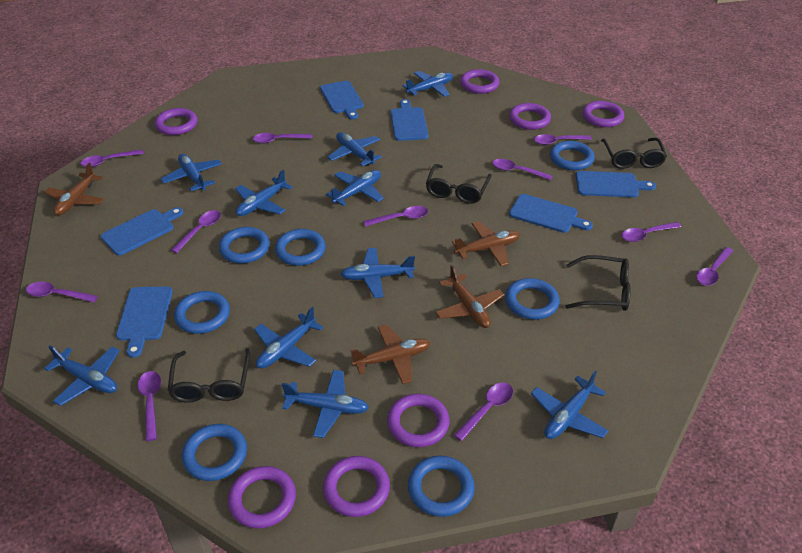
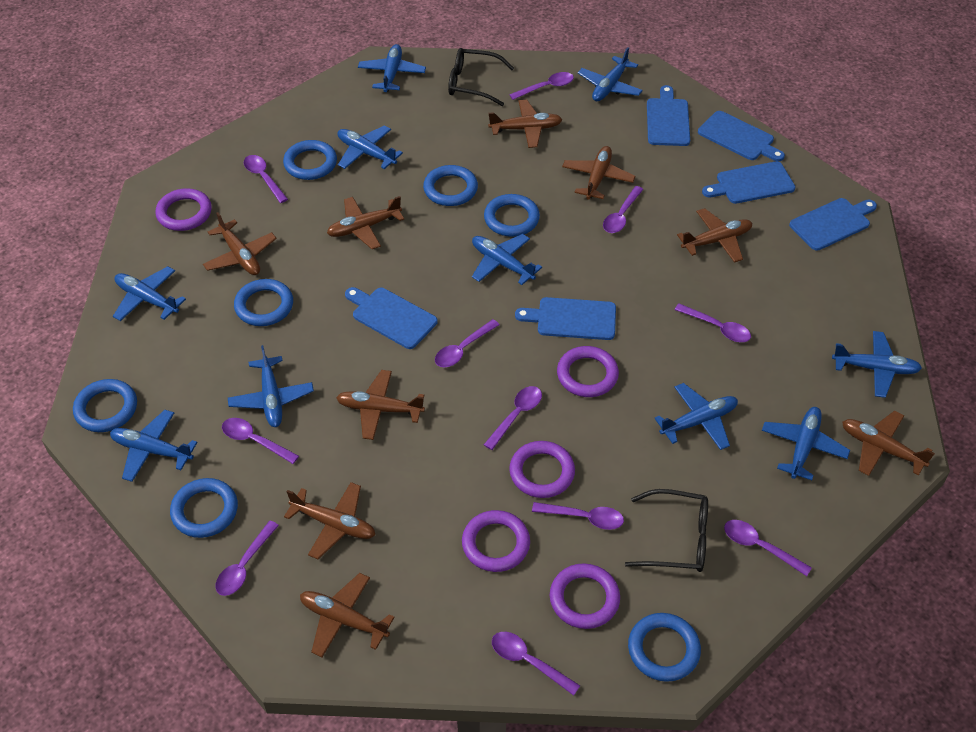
black glasses: 4 -> 2
brown plane: 4 -> 9
purple ring: 7 -> 5

